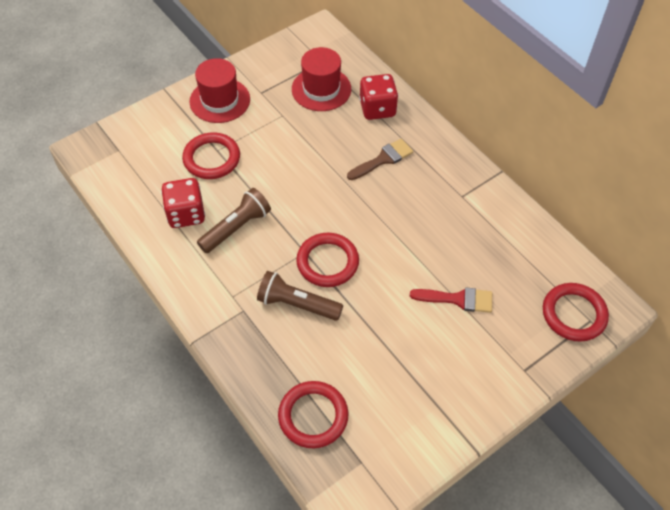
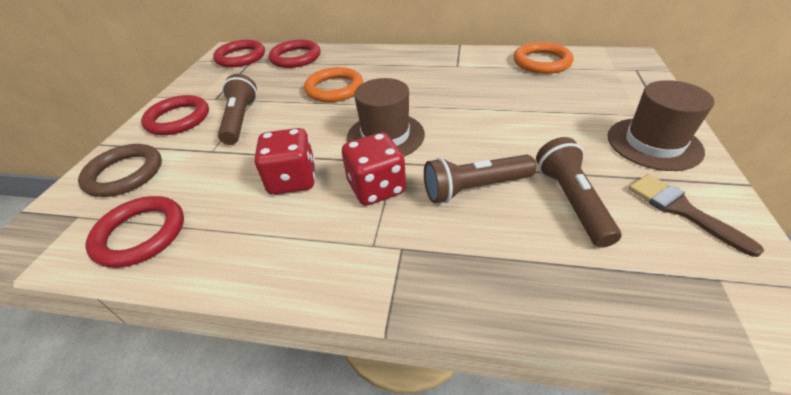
brown flashlight: 2 -> 3
brown hat: 0 -> 2
brown ring: 0 -> 1
orange ring: 0 -> 2
red brush: 1 -> 0
red hat: 2 -> 0

